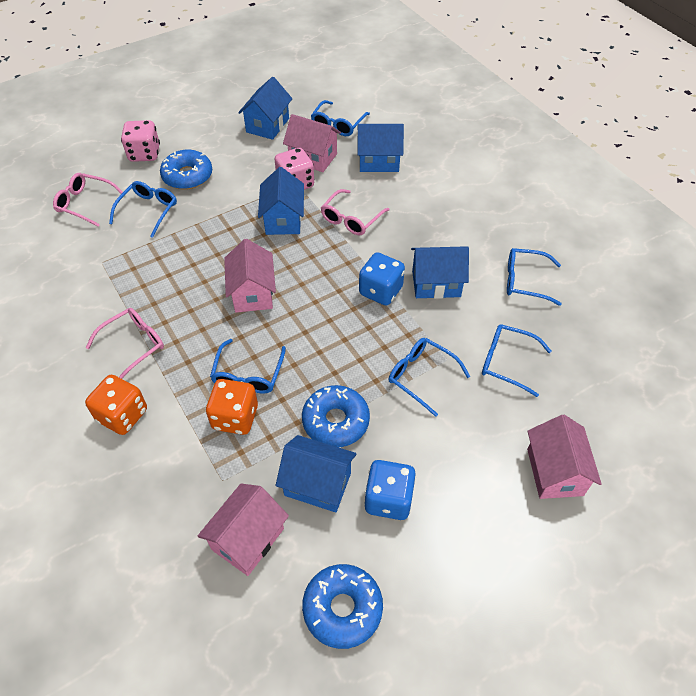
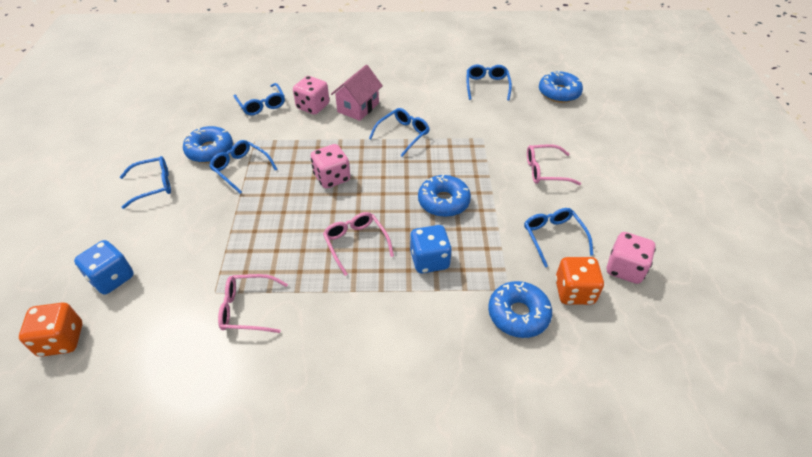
blue donut: 3 -> 4
blue house: 5 -> 0
pink dice: 2 -> 3
pink house: 4 -> 1

